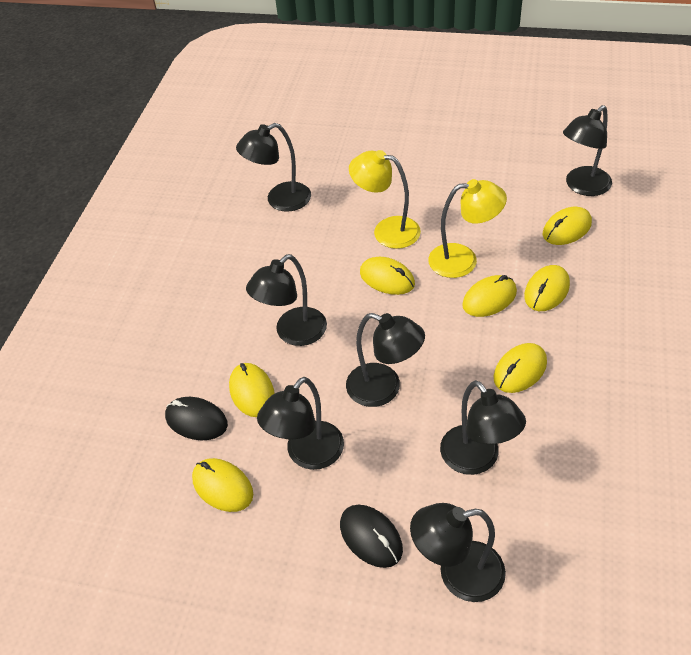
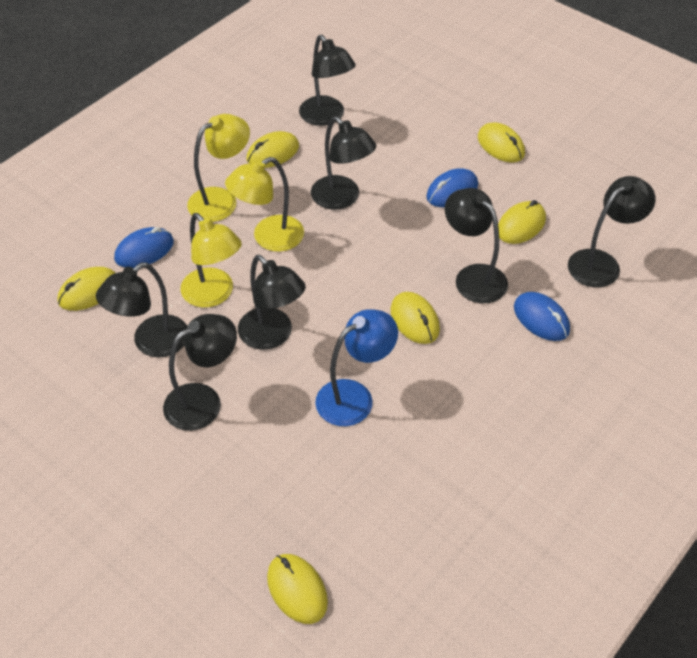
black mouse: 2 -> 0
blue lamp: 0 -> 1
blue mouse: 0 -> 3
yellow lamp: 2 -> 3
yellow mouse: 7 -> 6

